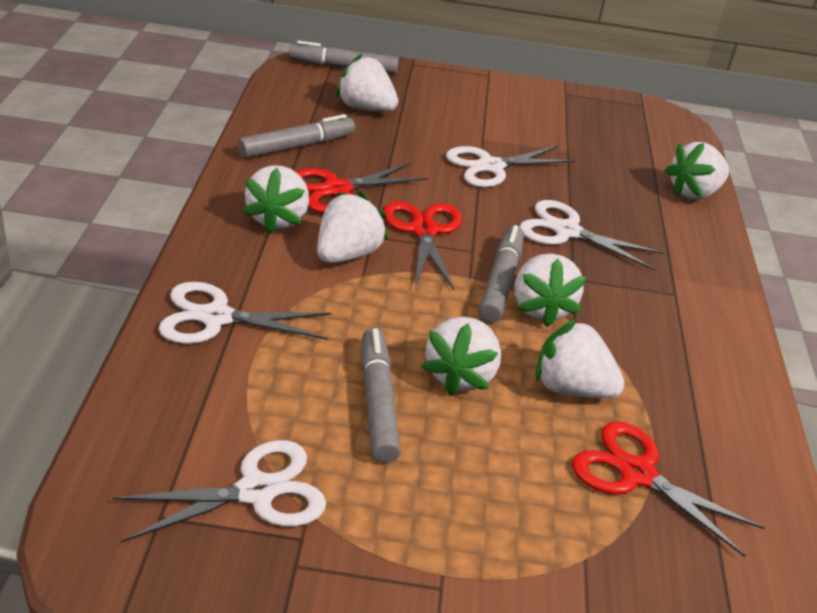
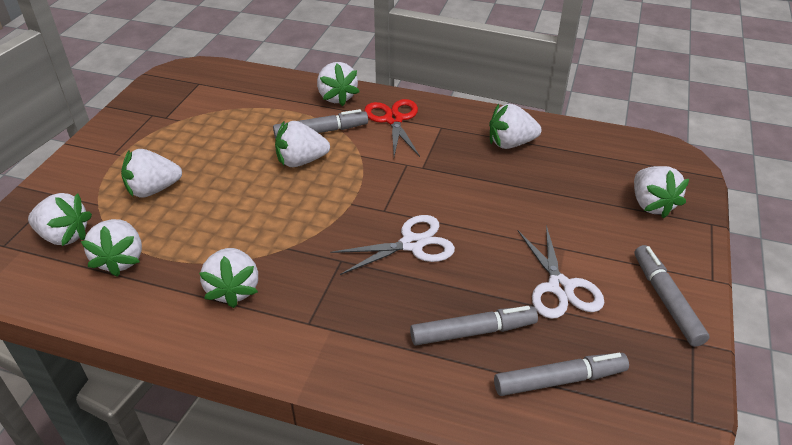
red scissors: 3 -> 1
white scissors: 4 -> 2
white strawberry: 7 -> 8

